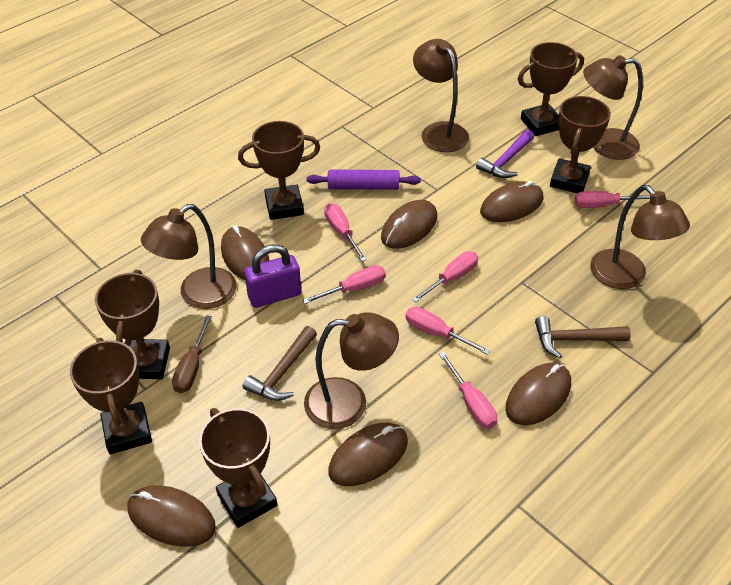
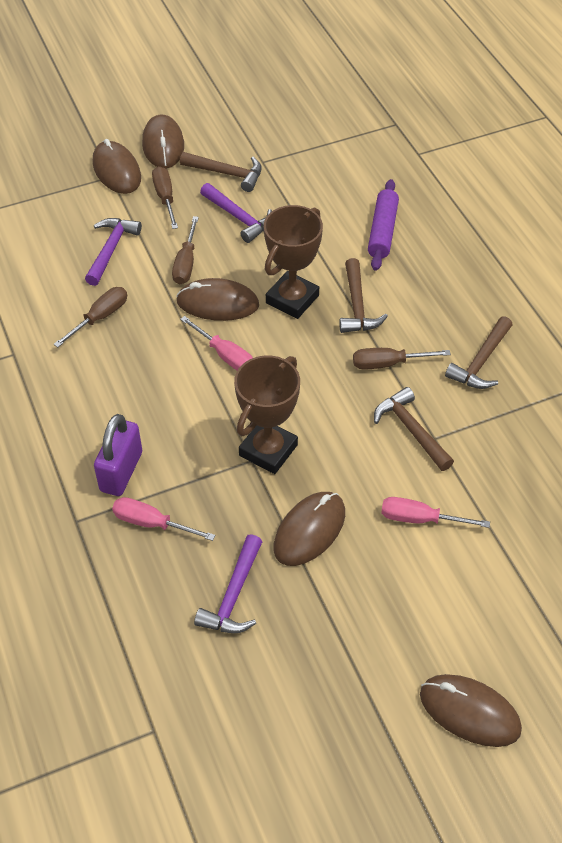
brown hammer: 2 -> 4
brown lamp: 5 -> 0
brown mouse: 6 -> 5
brown screwdriver: 1 -> 4
brown trophy: 6 -> 2
pink screwdriver: 6 -> 3
purple hammer: 1 -> 3

